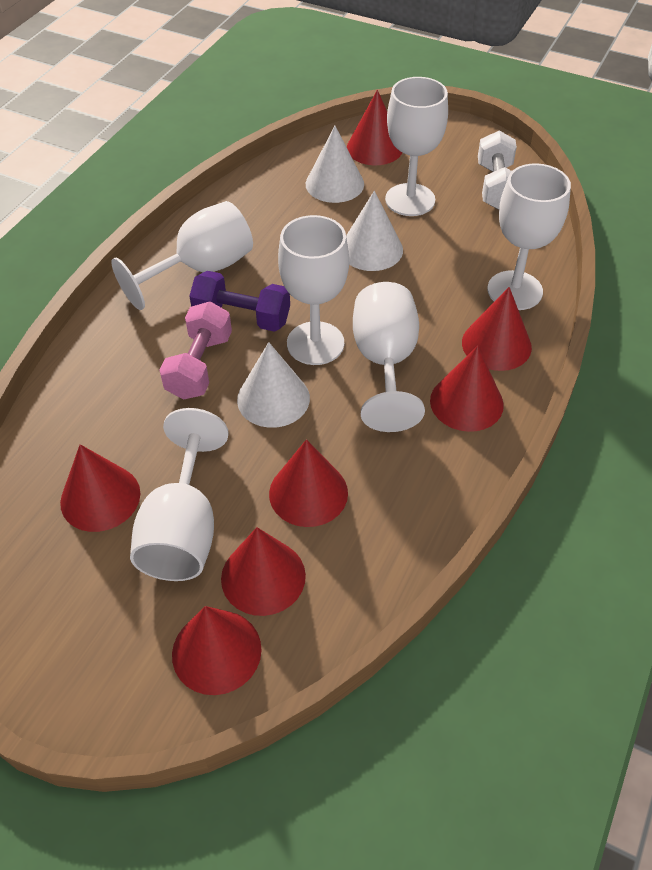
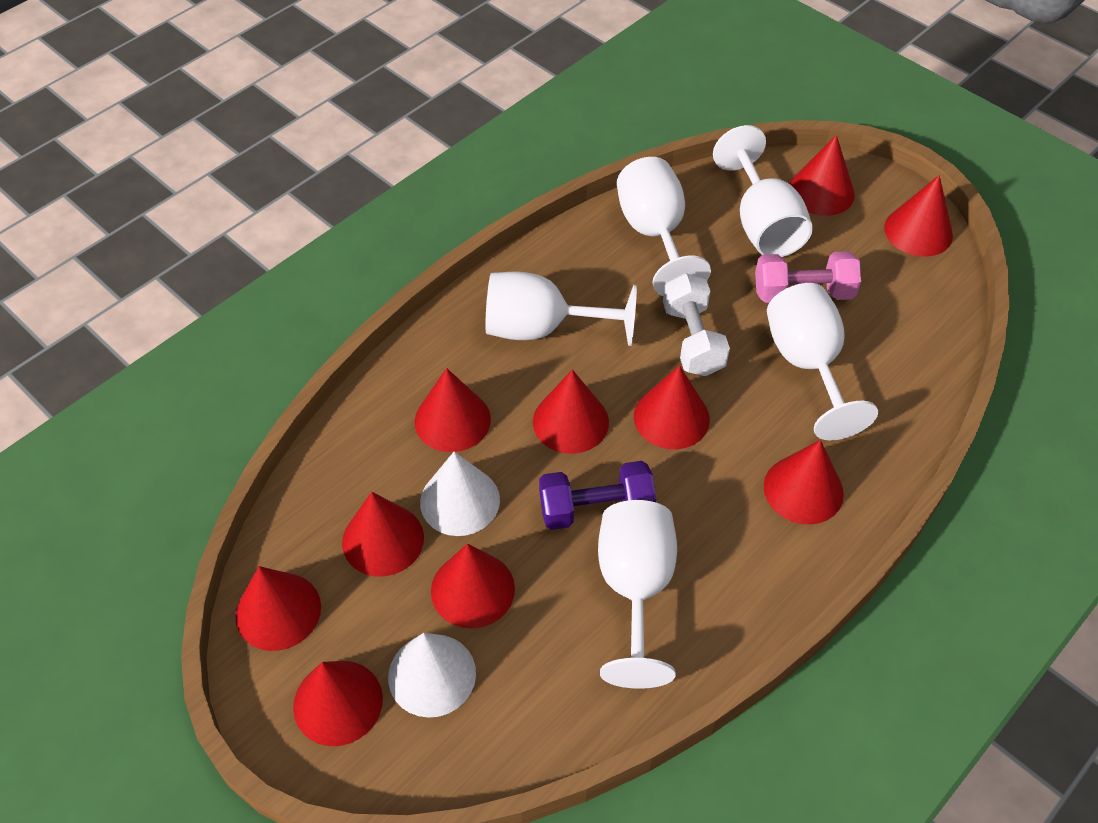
red cone: 7 -> 10
white cone: 3 -> 2
white goblet: 6 -> 5

